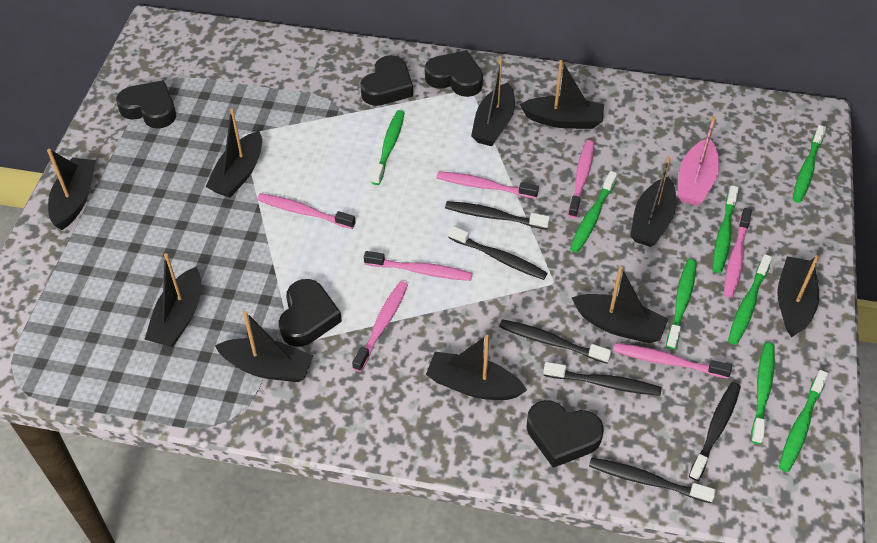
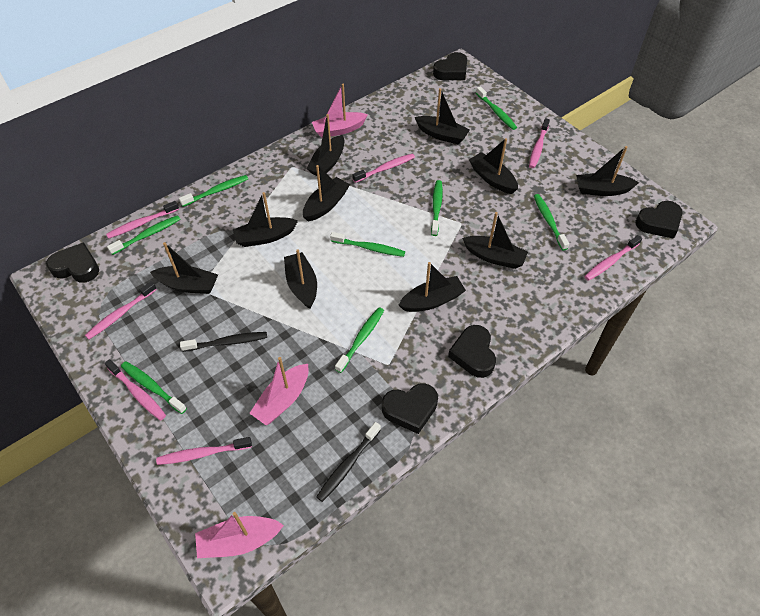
black toothbrush: 6 -> 2
pink boat: 1 -> 3

